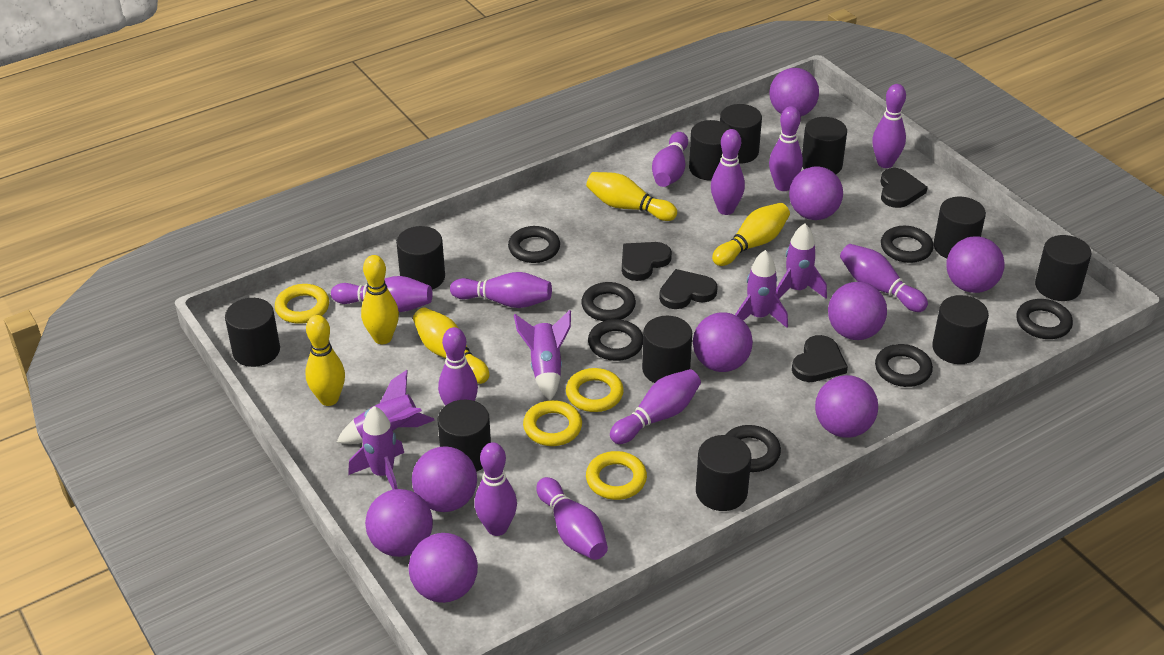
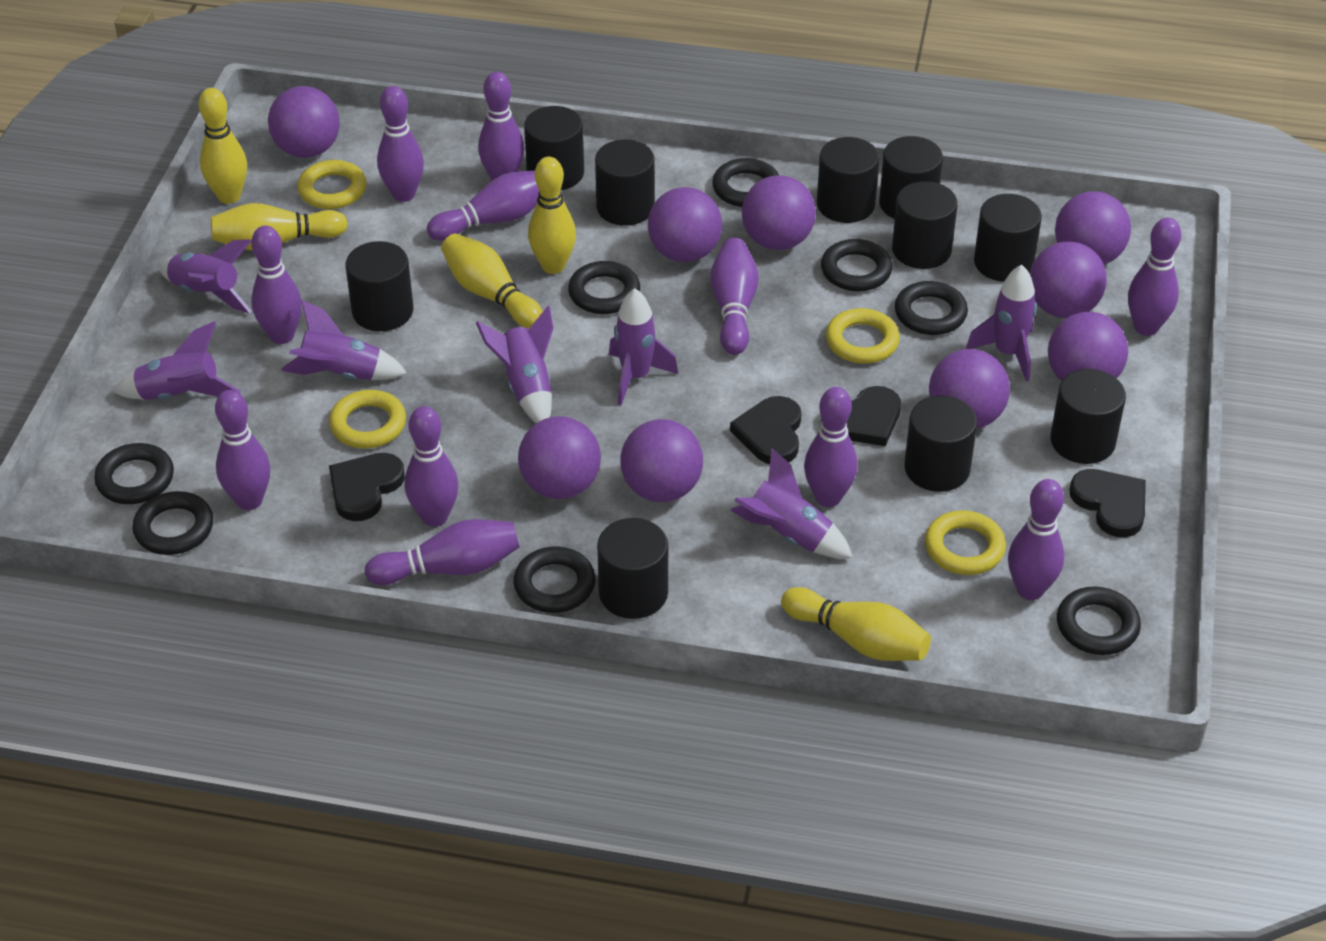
black cylinder: 11 -> 10
black ring: 7 -> 8
purple rocket: 5 -> 7

